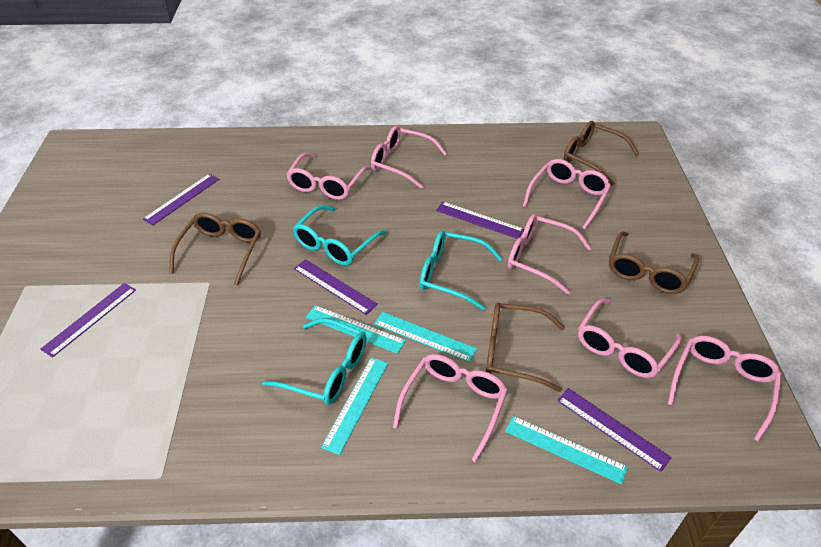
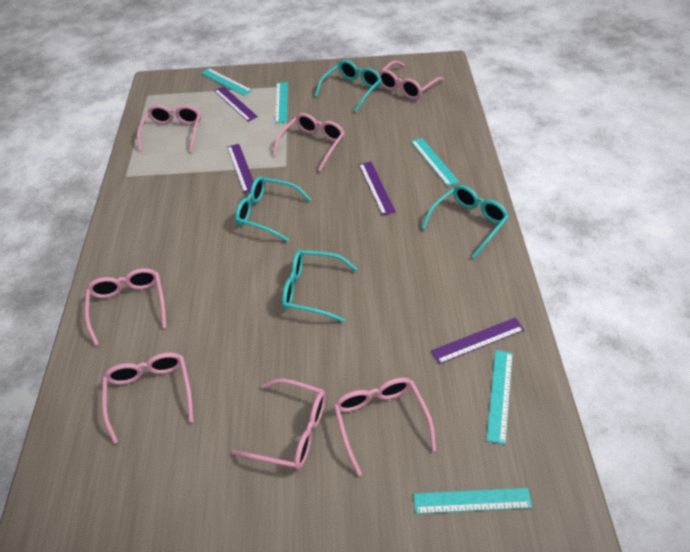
brown glasses: 4 -> 0
purple ruler: 5 -> 4
turquoise glasses: 3 -> 4
turquoise ruler: 4 -> 5

